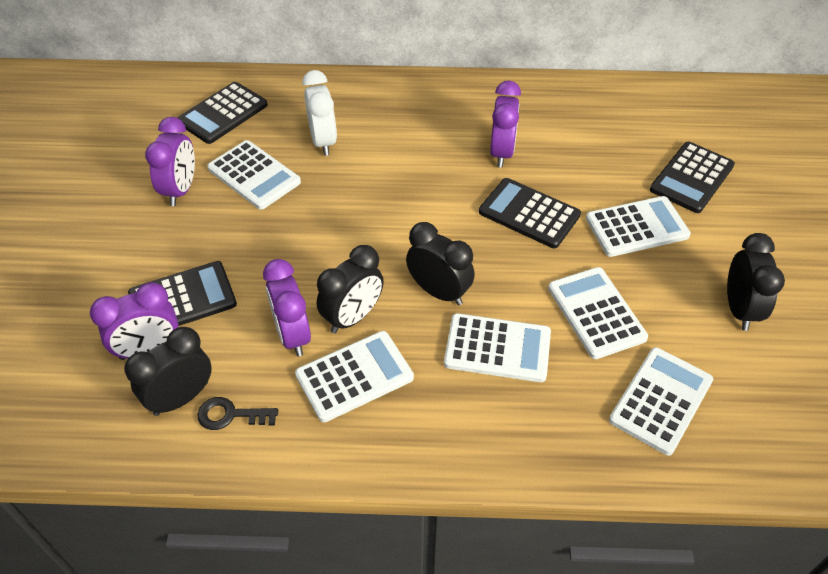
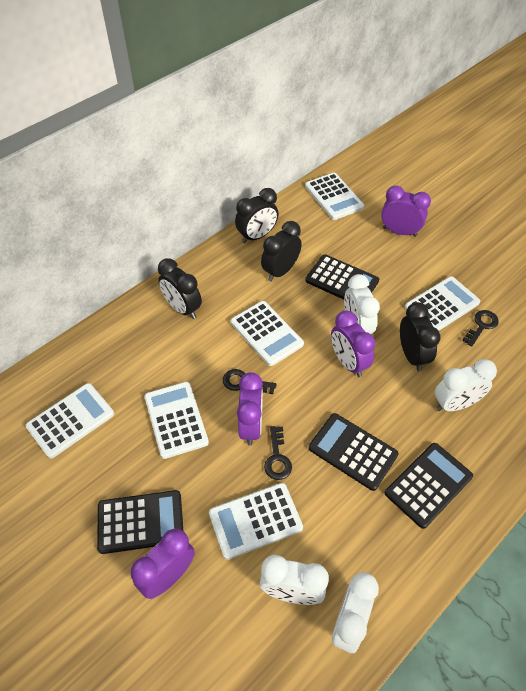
black key: 1 -> 3
white clock: 1 -> 4

